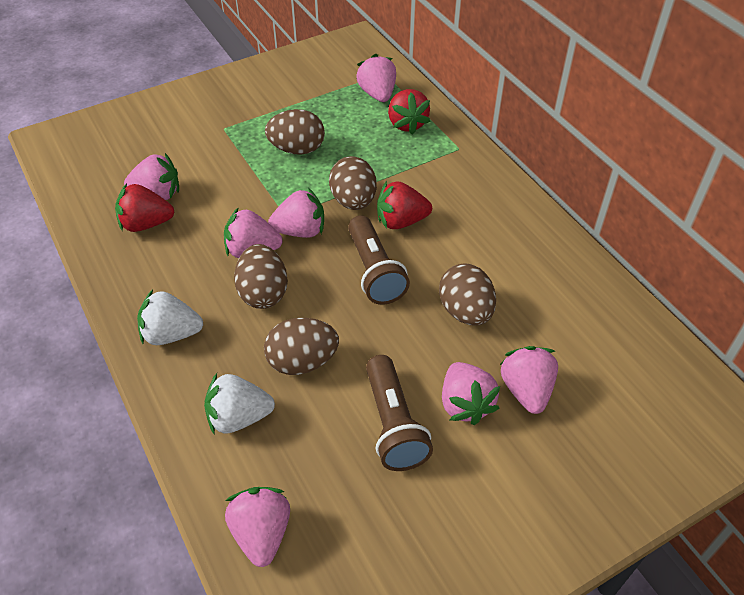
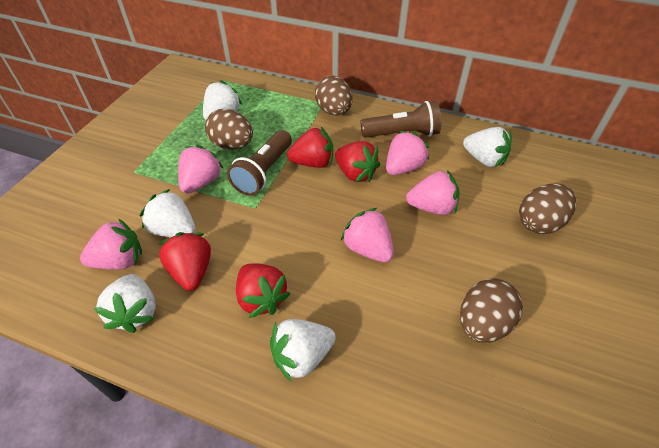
brown egg: 5 -> 4
pink strawberry: 7 -> 5
red strawberry: 3 -> 4
white strawberry: 2 -> 5

